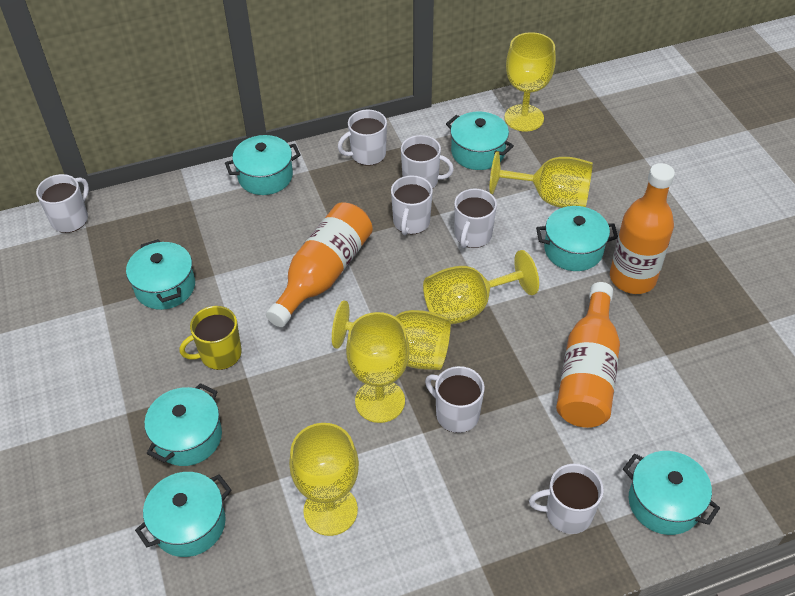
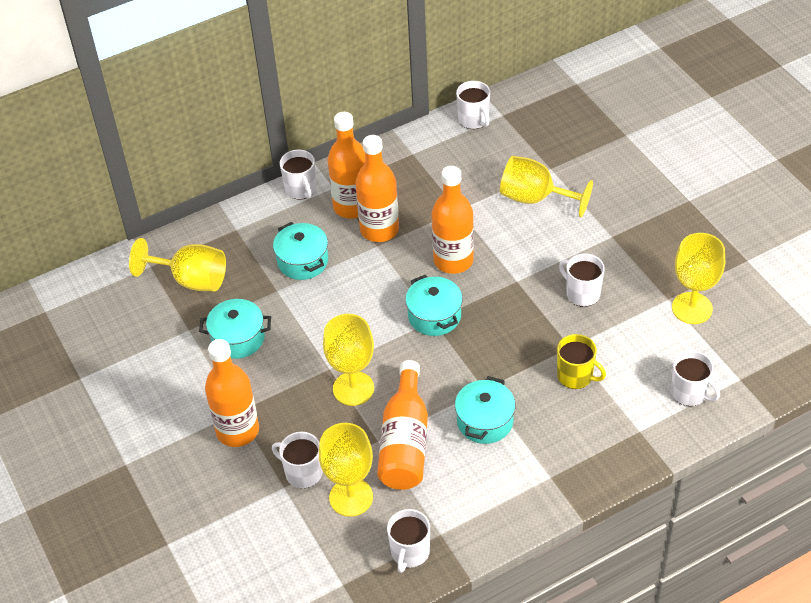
orange bottle: 3 -> 5
turquoise pot: 7 -> 4
white mug: 7 -> 6
yellow goblet: 6 -> 5

